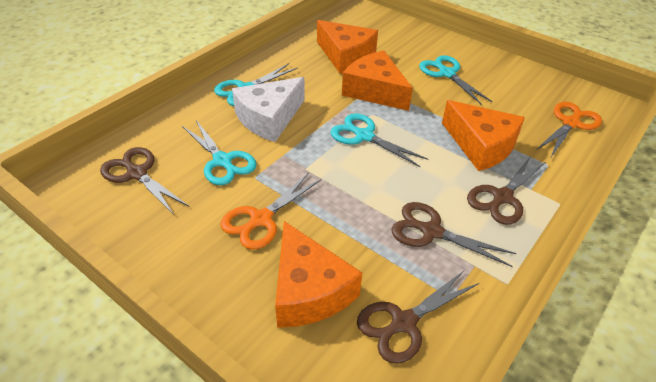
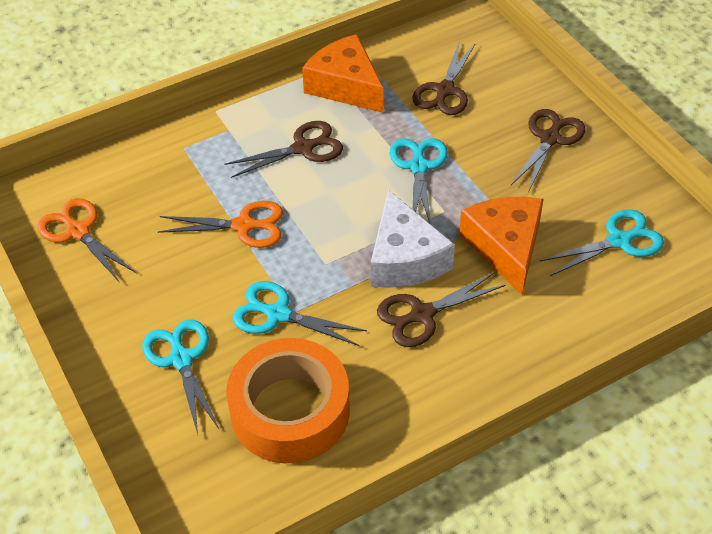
orange cheese: 4 -> 2
orange tape: 0 -> 1

